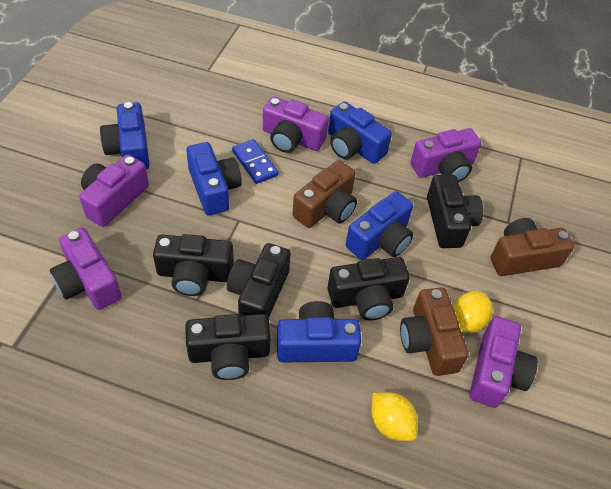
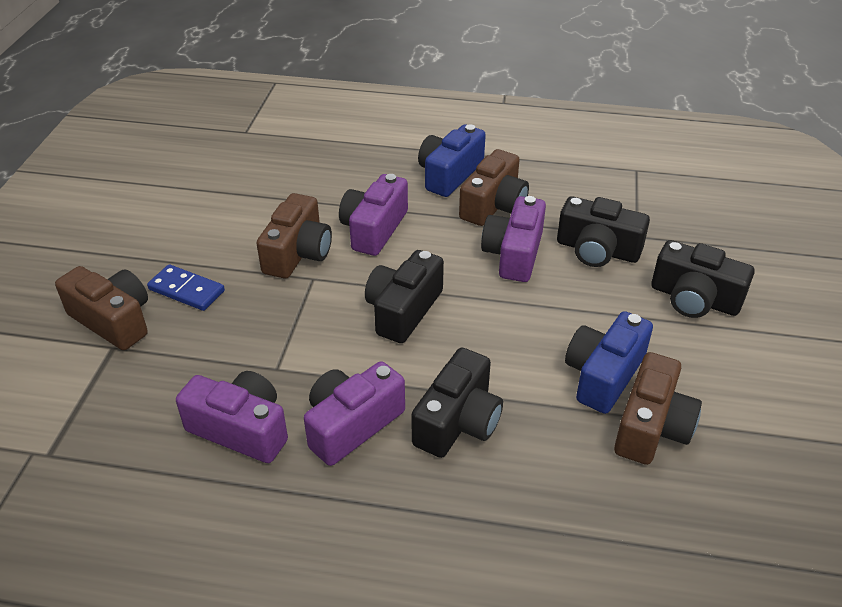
black camera: 5 -> 4
blue camera: 5 -> 2
brown camera: 3 -> 4
purple camera: 5 -> 4
yellow lemon: 2 -> 0

